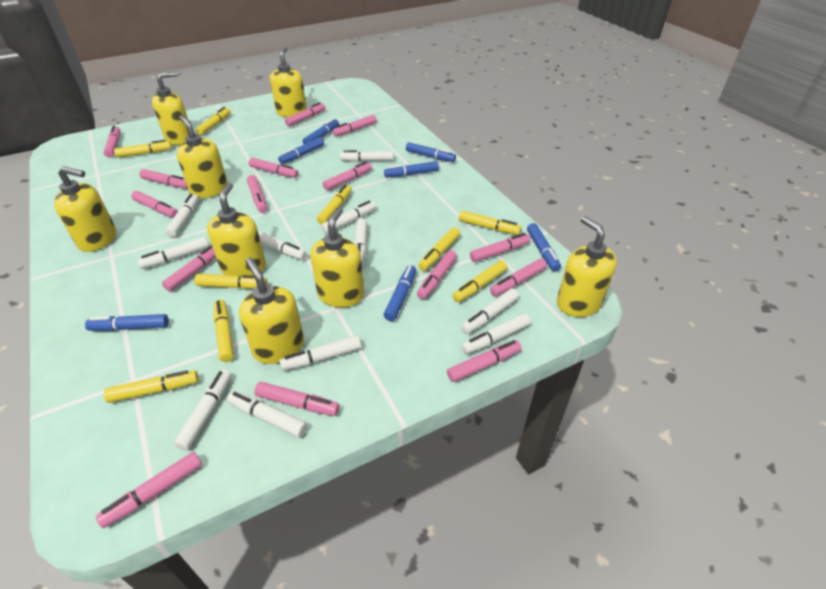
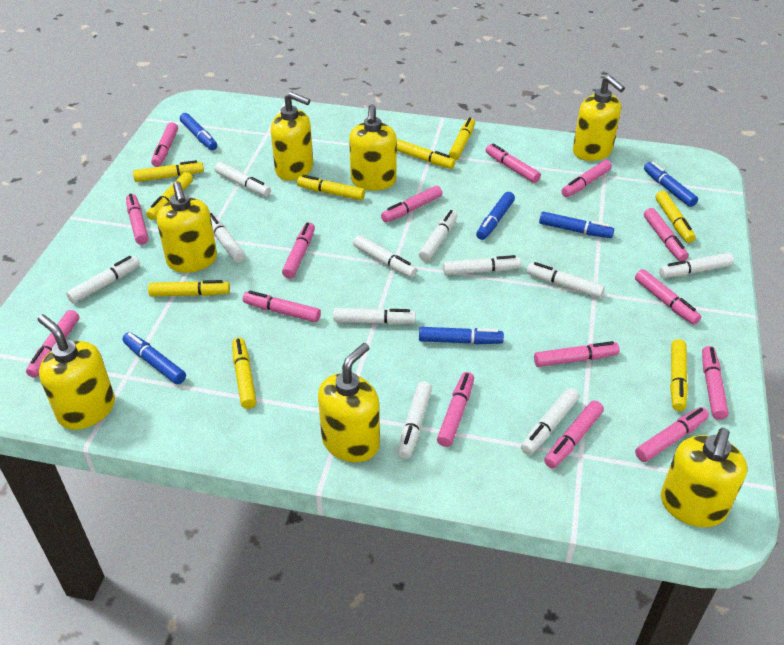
blue marker: 7 -> 6
yellow soap dispenser: 8 -> 7

